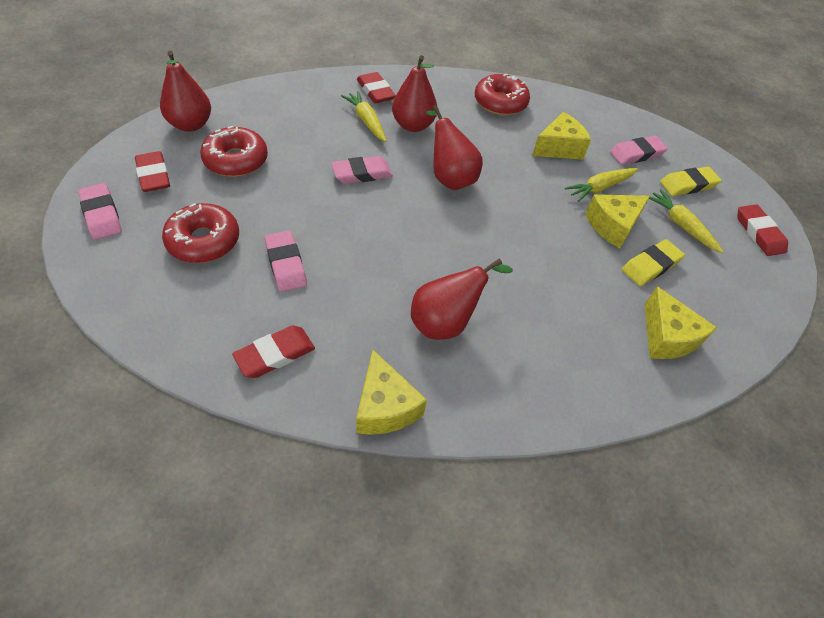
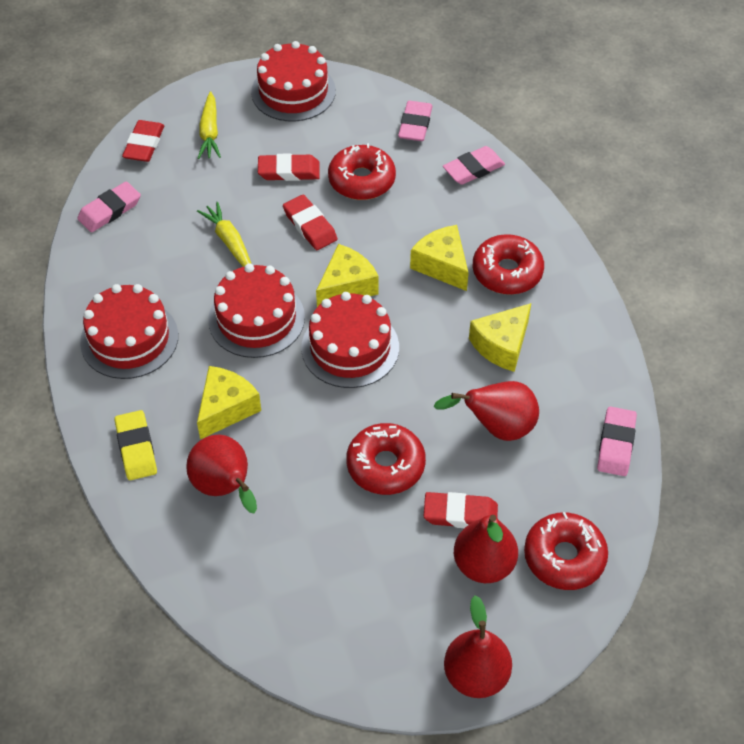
red cake: 0 -> 4
red donut: 3 -> 4
yellow carrot: 3 -> 2
yellow eraser: 2 -> 1

